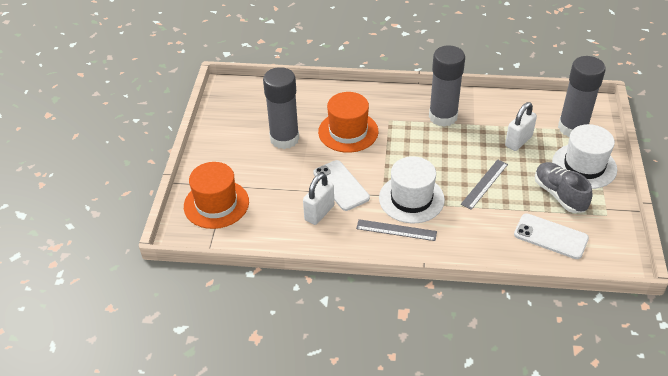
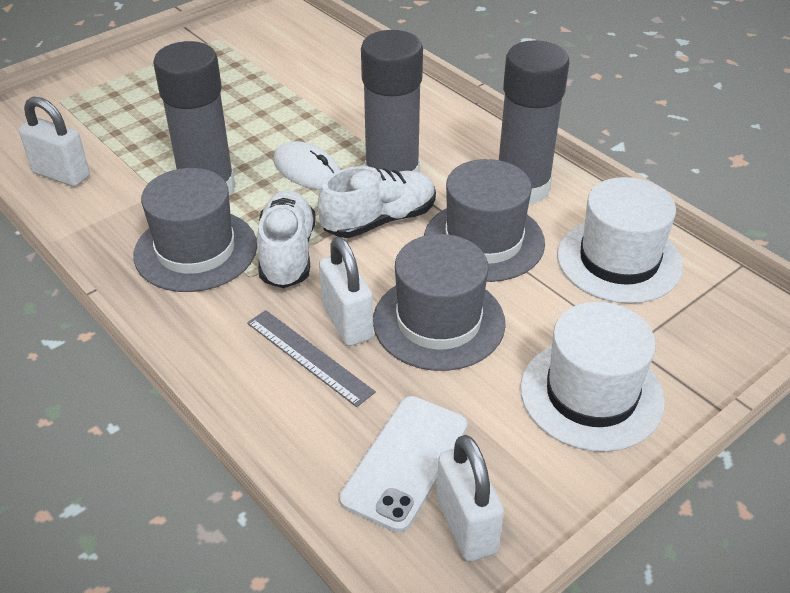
grey hat: 0 -> 3
grey ruler: 2 -> 1
grey shoe: 1 -> 0
orange hat: 2 -> 0
white mouse: 0 -> 1
white padlock: 2 -> 3
white phone: 2 -> 1
white shoe: 0 -> 2

